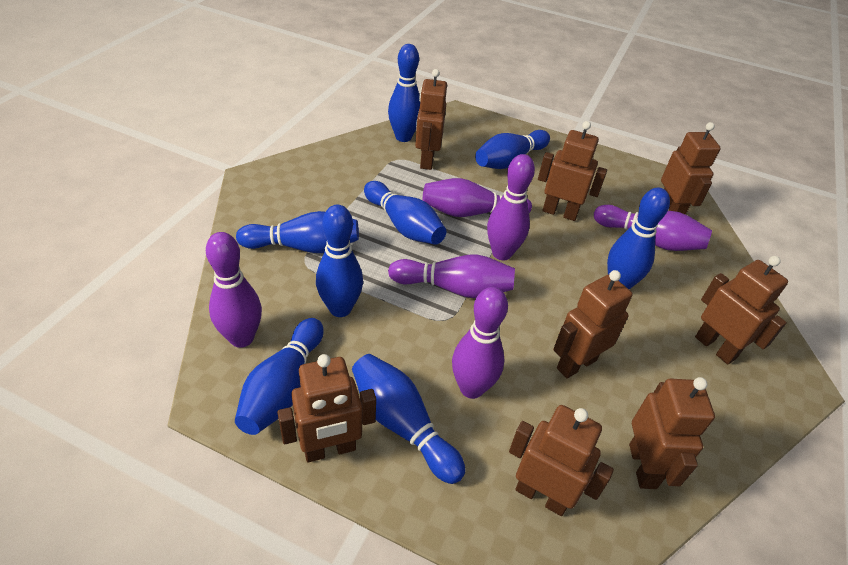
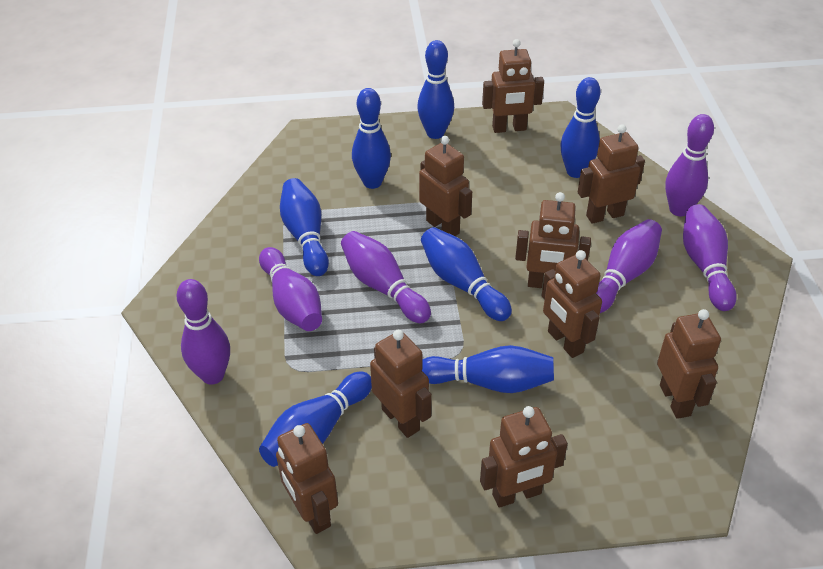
blue bowling pin: 8 -> 7
brown robot: 8 -> 9

